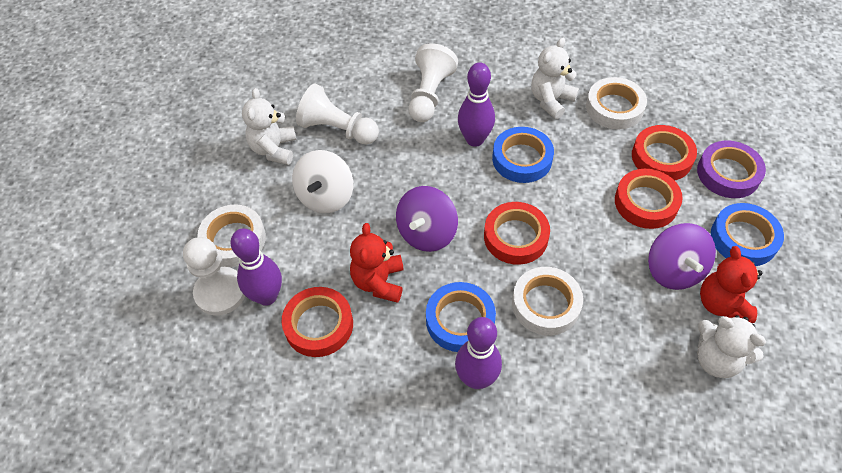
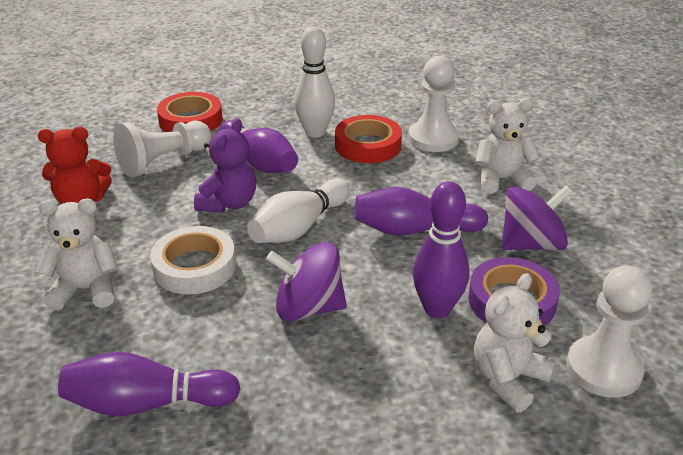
blue tape: 3 -> 0
purple bowling pin: 3 -> 4
purple teddy bear: 0 -> 1
red tape: 4 -> 2
red teddy bear: 2 -> 1
white bowling pin: 0 -> 2
white spinning top: 1 -> 0
white tape: 3 -> 1

